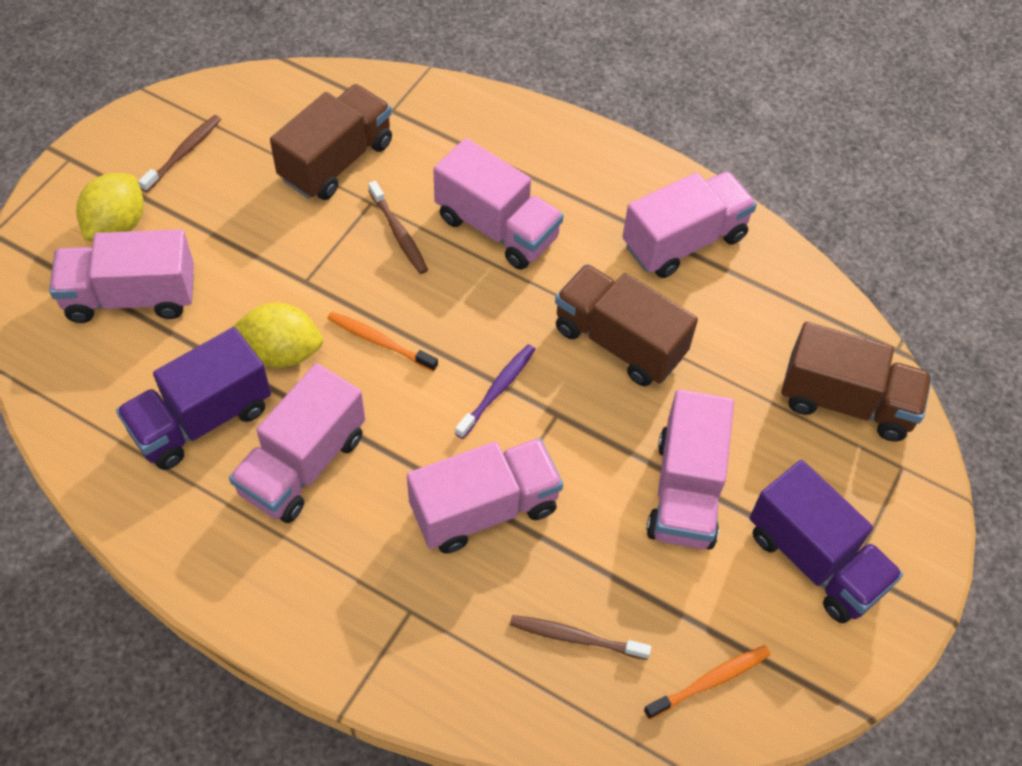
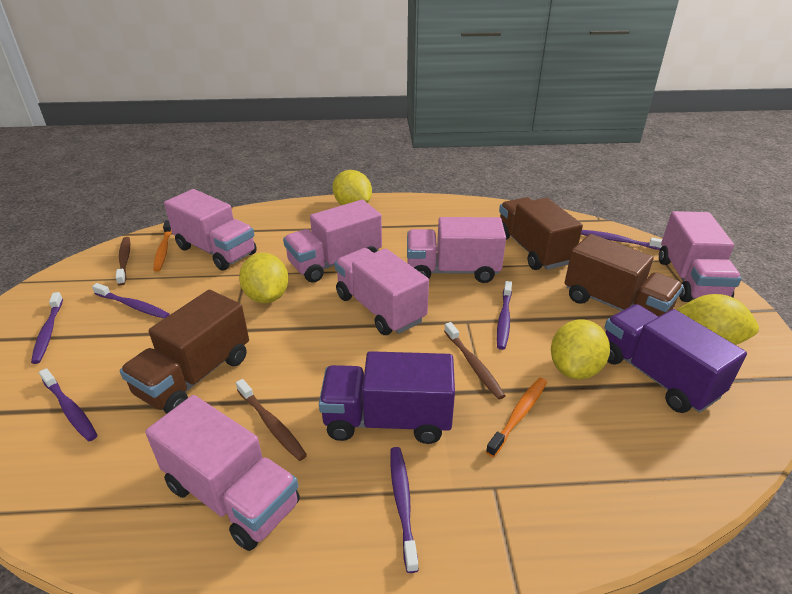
purple toothbrush: 1 -> 6
yellow lemon: 2 -> 4

